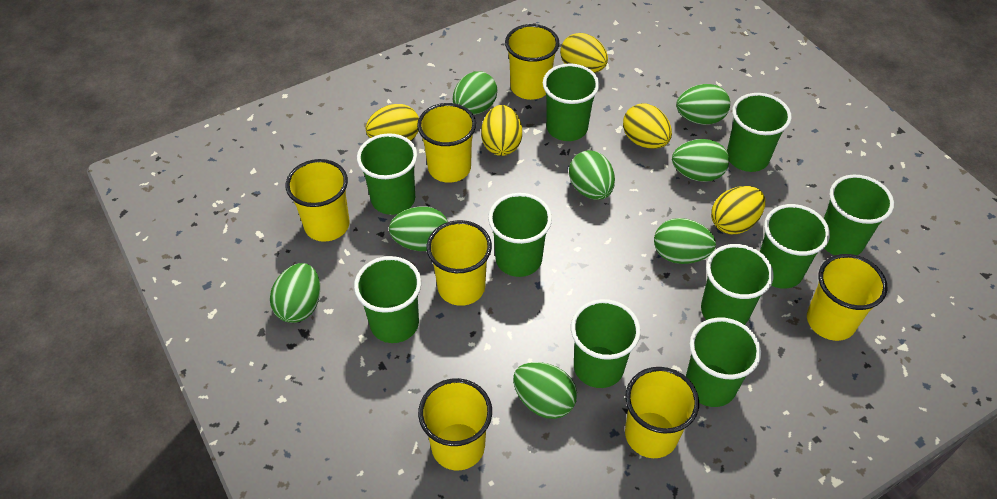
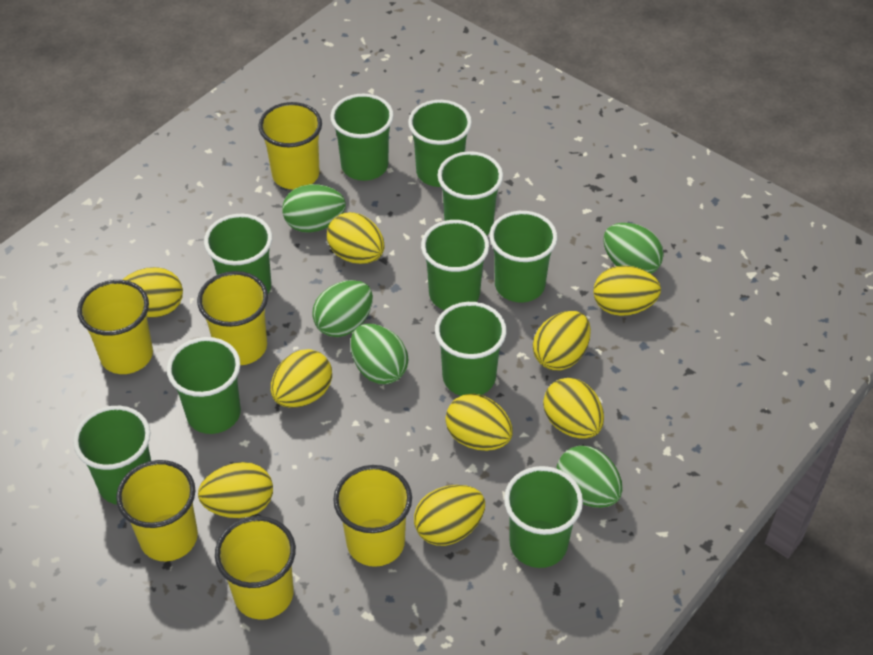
green egg: 8 -> 5
yellow cup: 7 -> 6
yellow egg: 5 -> 9

